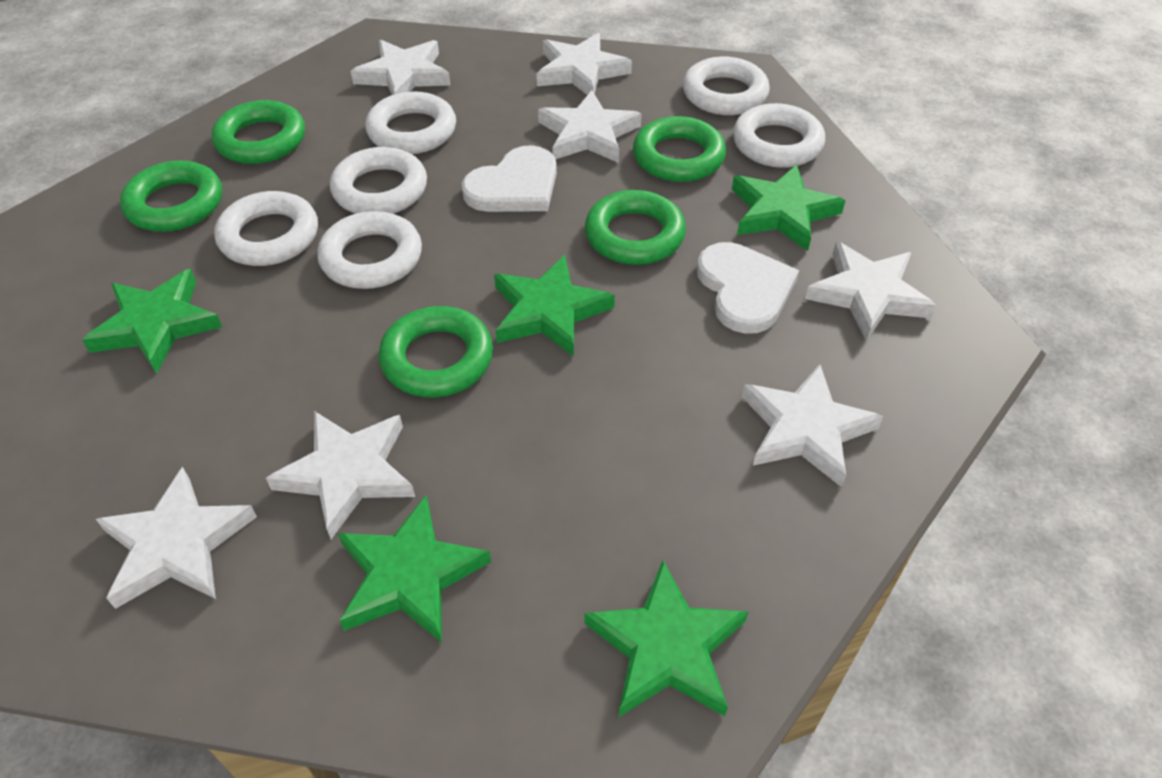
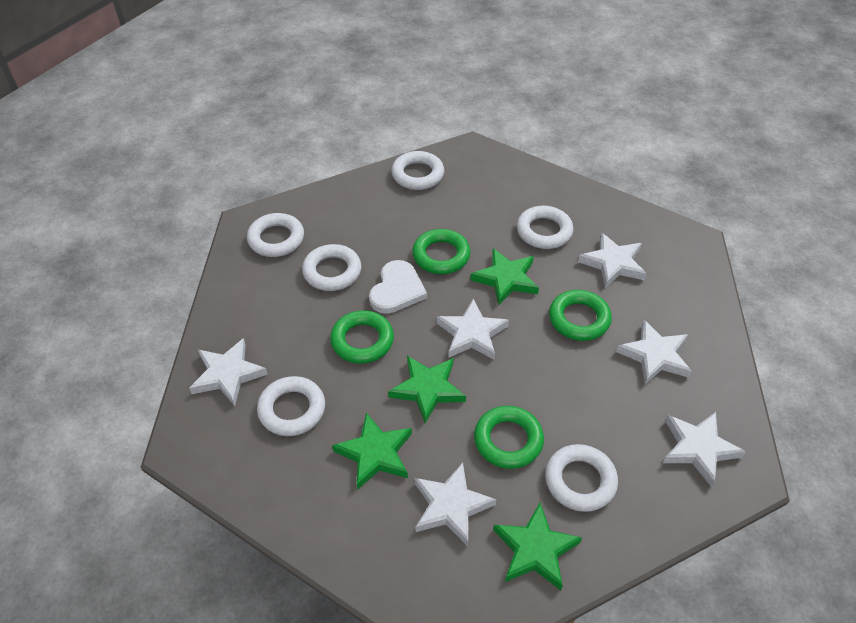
green ring: 5 -> 4
green star: 5 -> 4
white heart: 2 -> 1
white star: 7 -> 6

